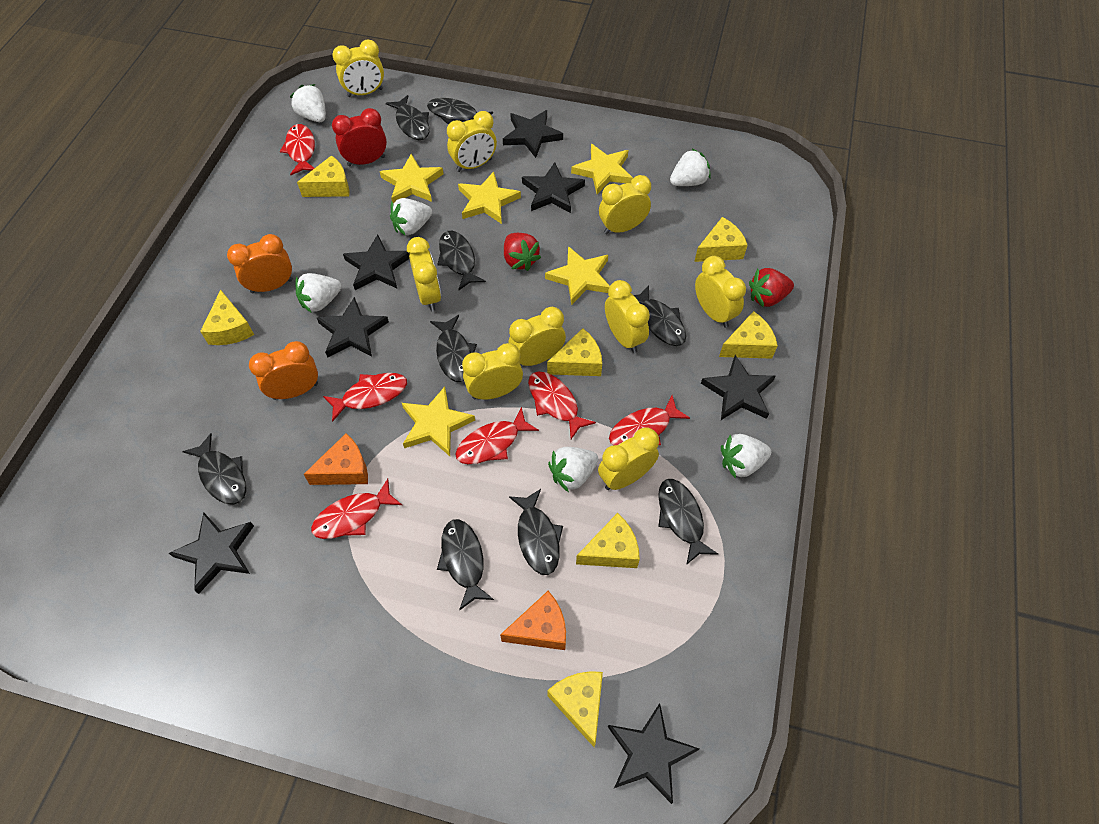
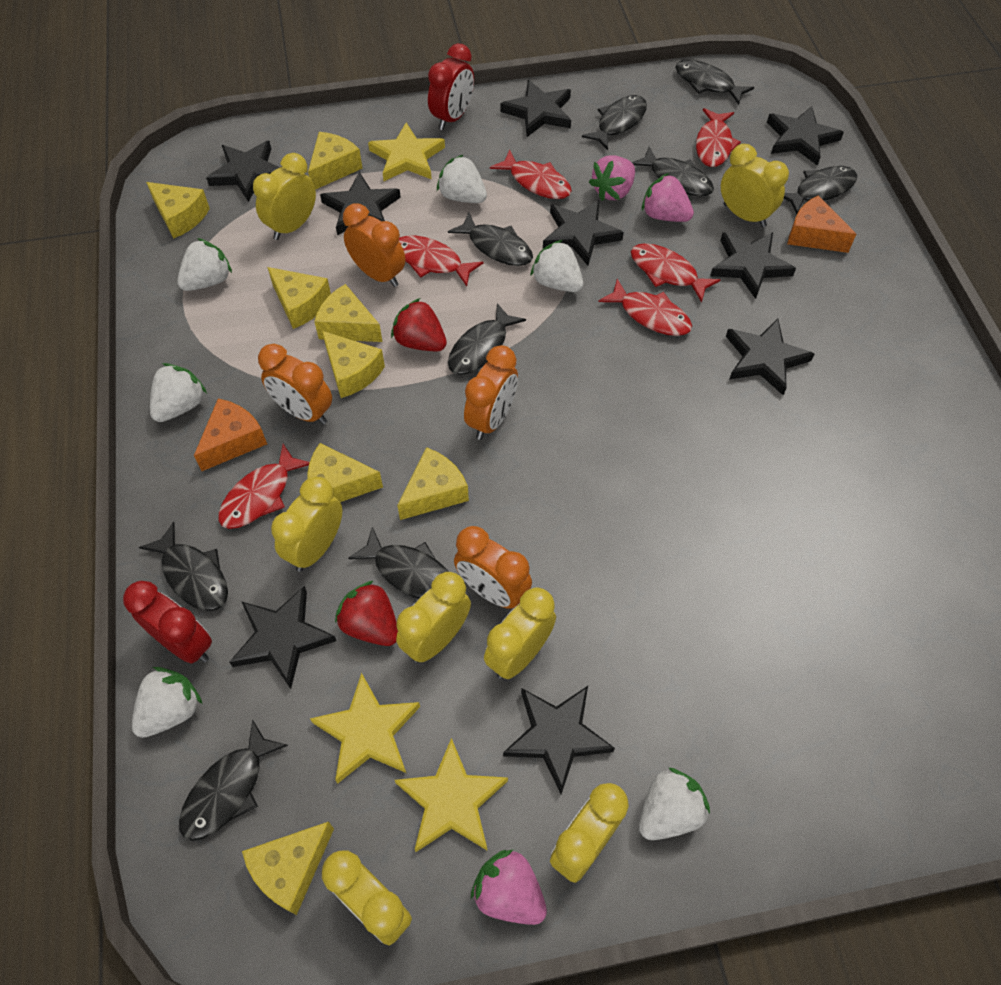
black star: 7 -> 9
orange clock: 2 -> 4
pink strawberry: 0 -> 3
red clock: 1 -> 2
yellow cheese: 7 -> 8
yellow clock: 9 -> 7
yellow star: 5 -> 3

